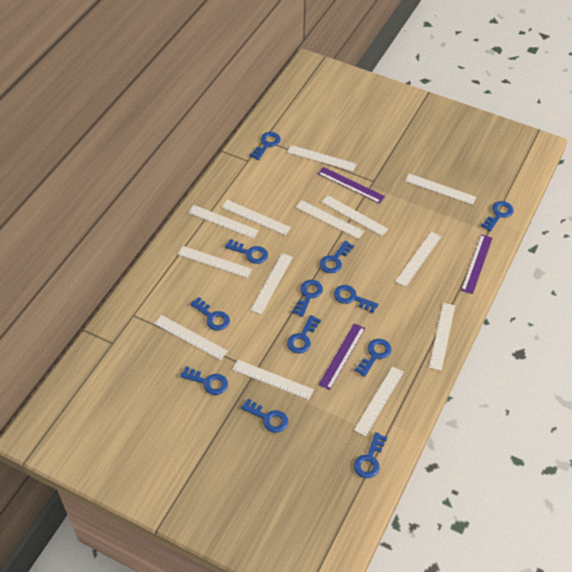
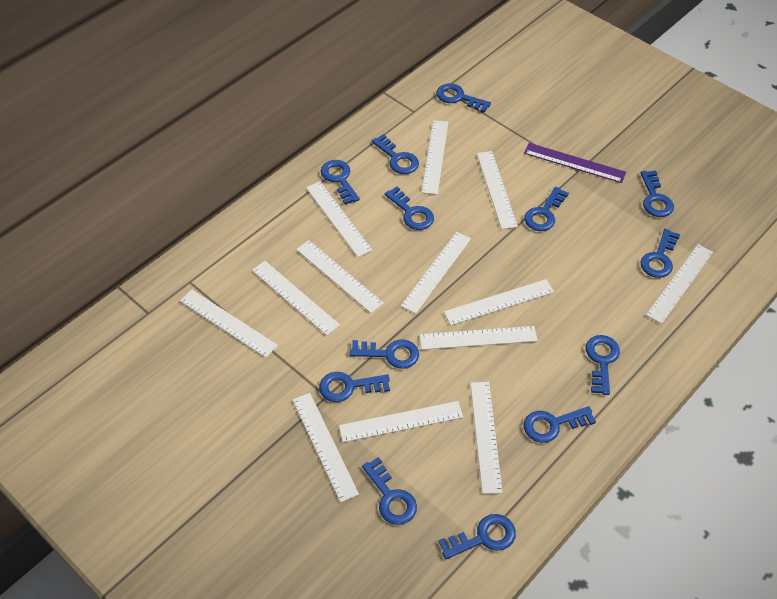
blue key: 12 -> 13
purple ruler: 3 -> 1

